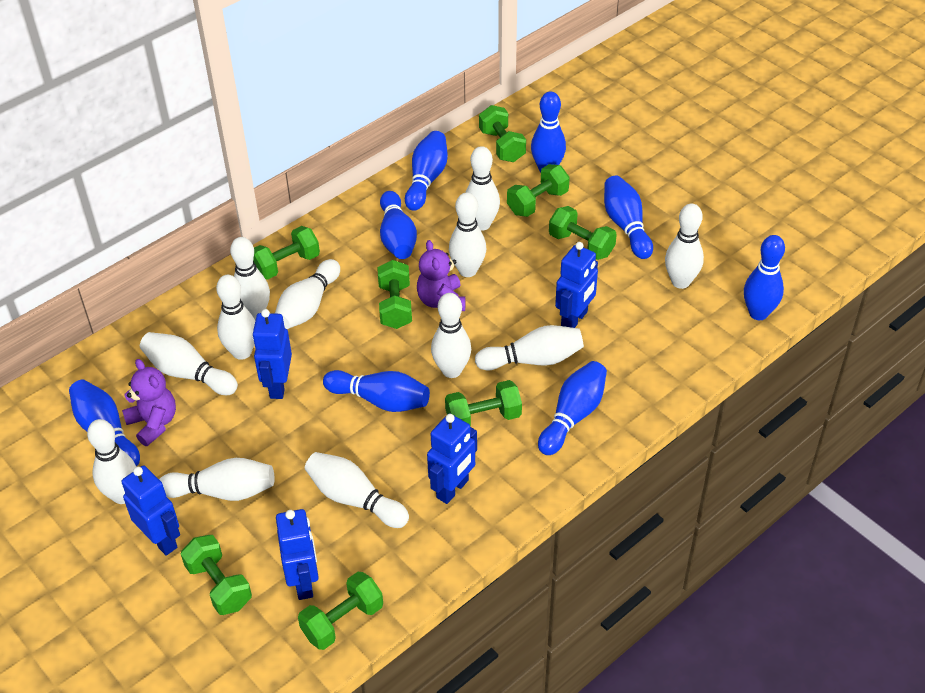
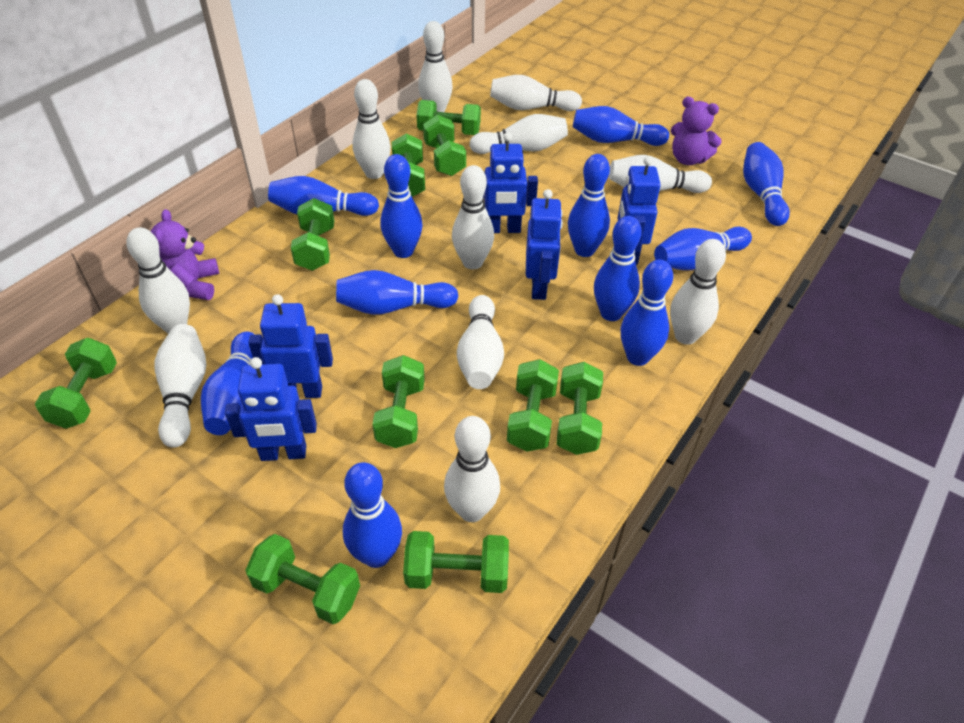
blue bowling pin: 8 -> 11
green dumbbell: 8 -> 10
white bowling pin: 12 -> 11

